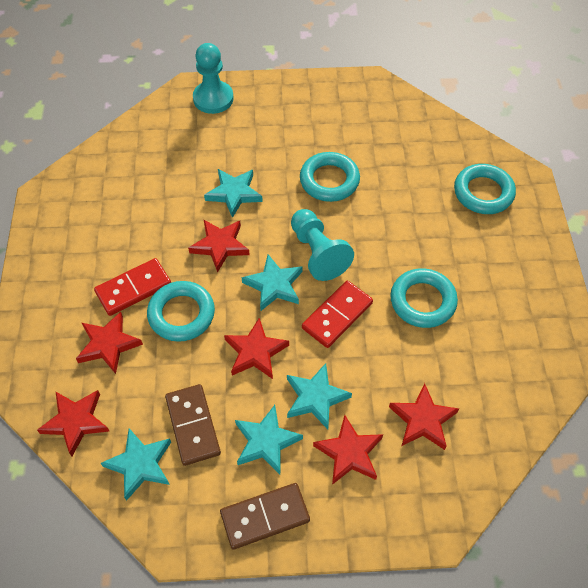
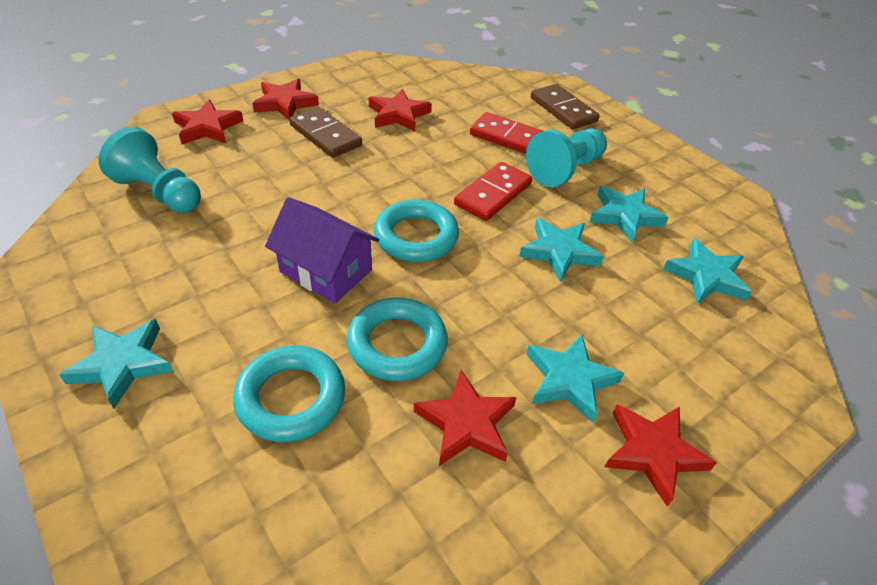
purple house: 0 -> 1
red star: 6 -> 5
turquoise ring: 4 -> 3

